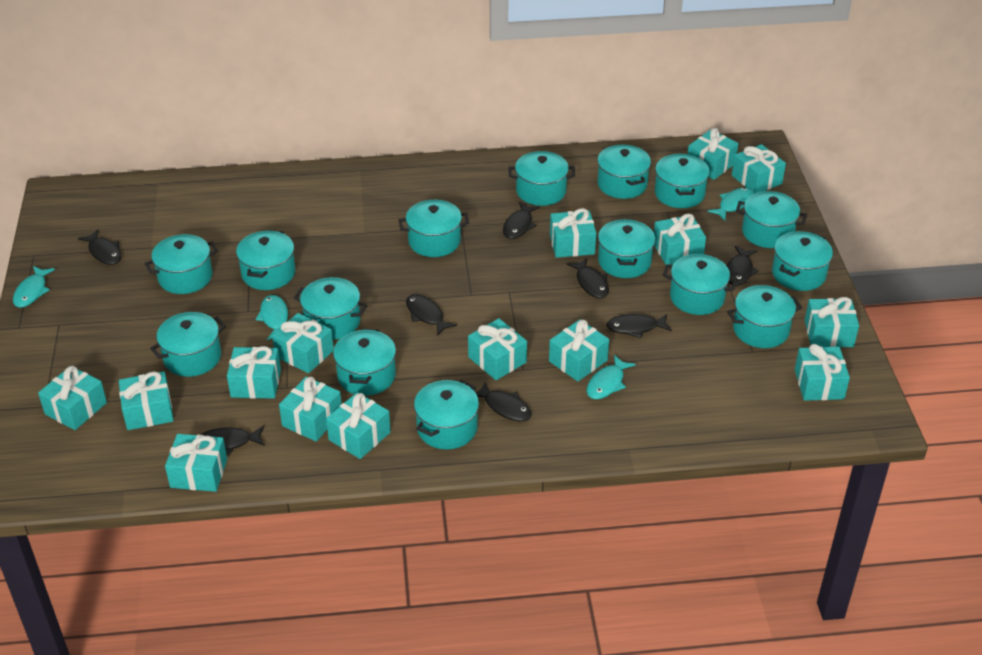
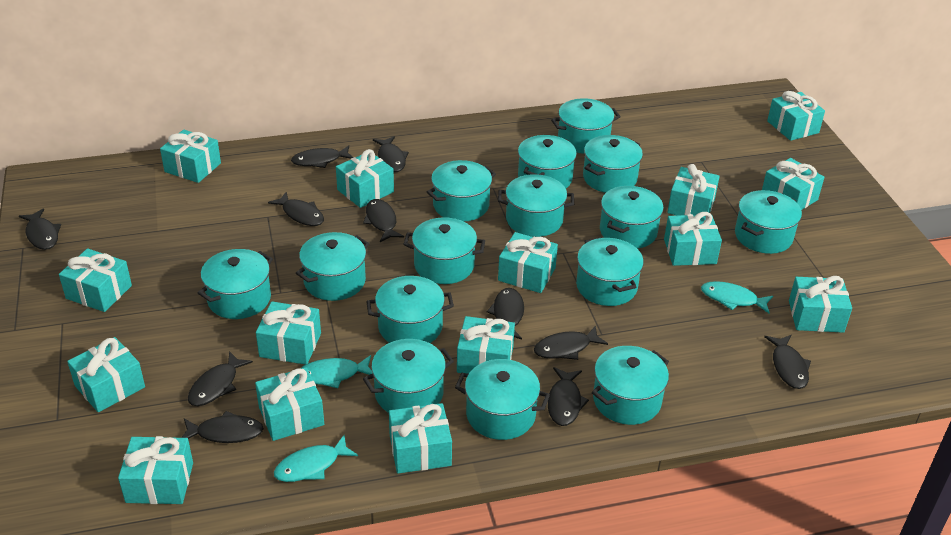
black fish: 8 -> 11
turquoise fish: 4 -> 3

